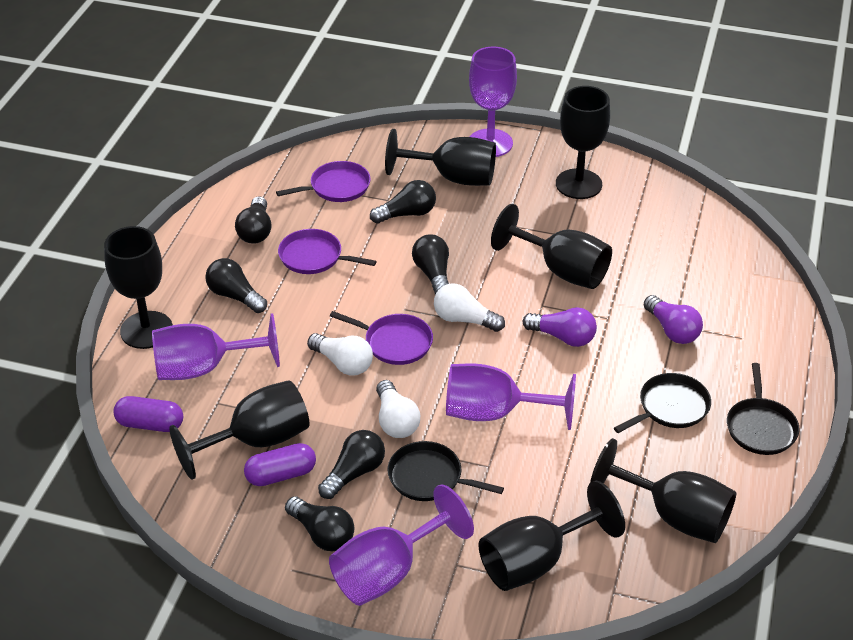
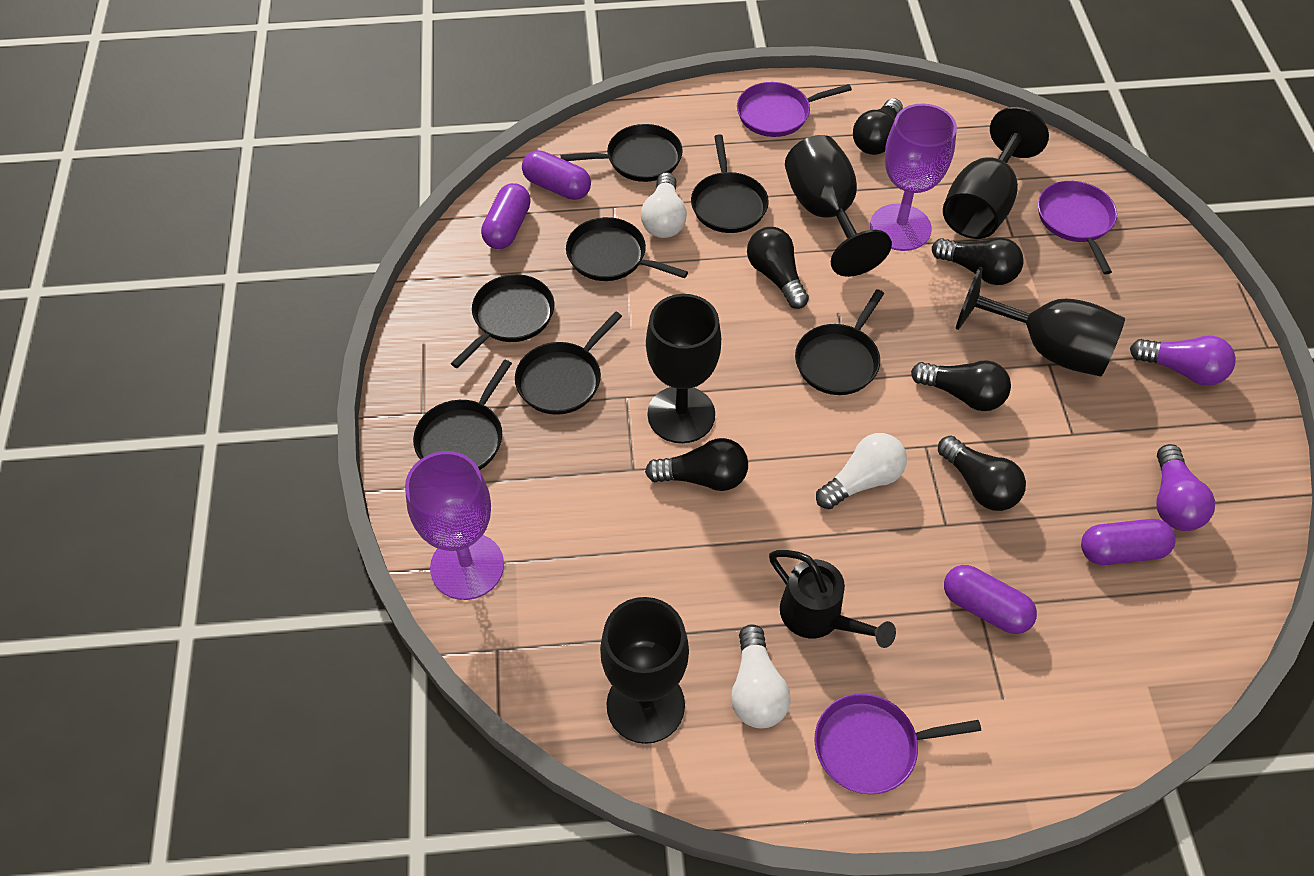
black goblet: 7 -> 5
black pan: 3 -> 7
black watering can: 0 -> 1
purple capsule: 2 -> 4
purple goblet: 4 -> 2

